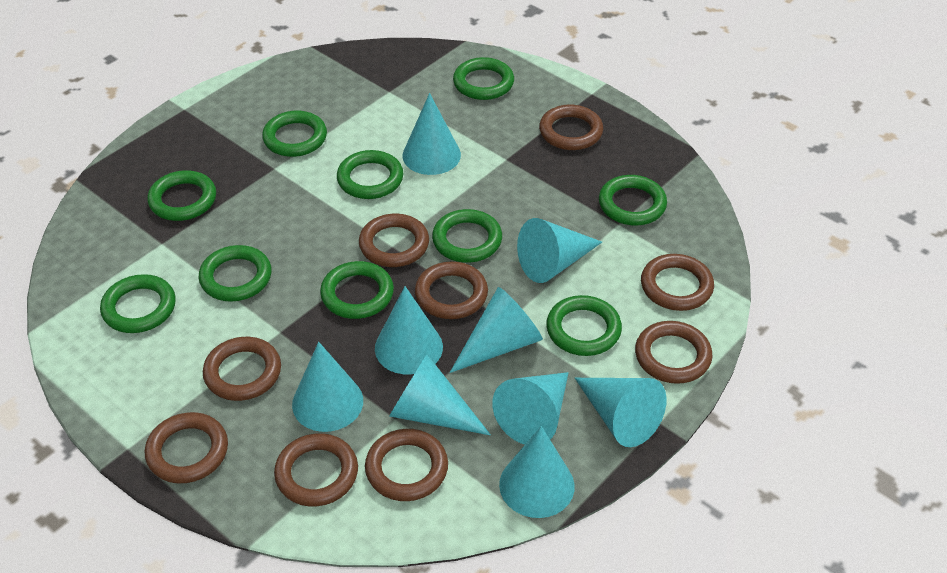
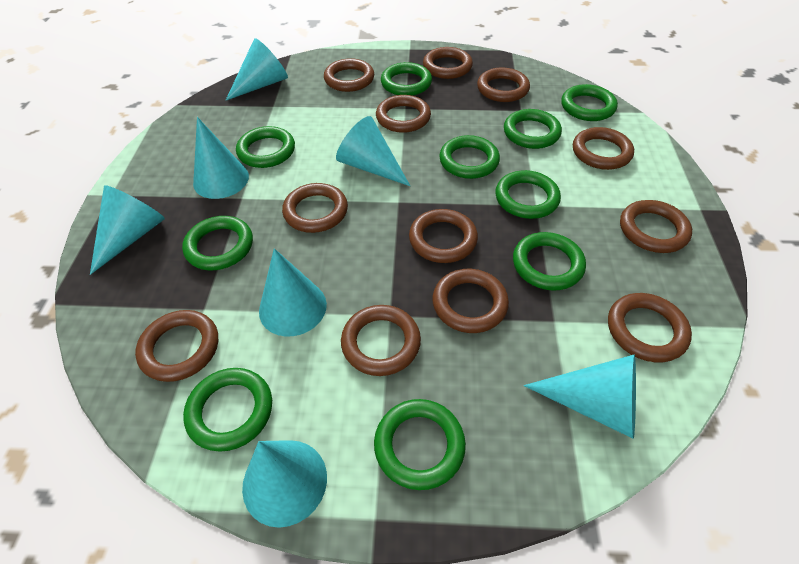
brown ring: 9 -> 12
turquoise cone: 9 -> 7

